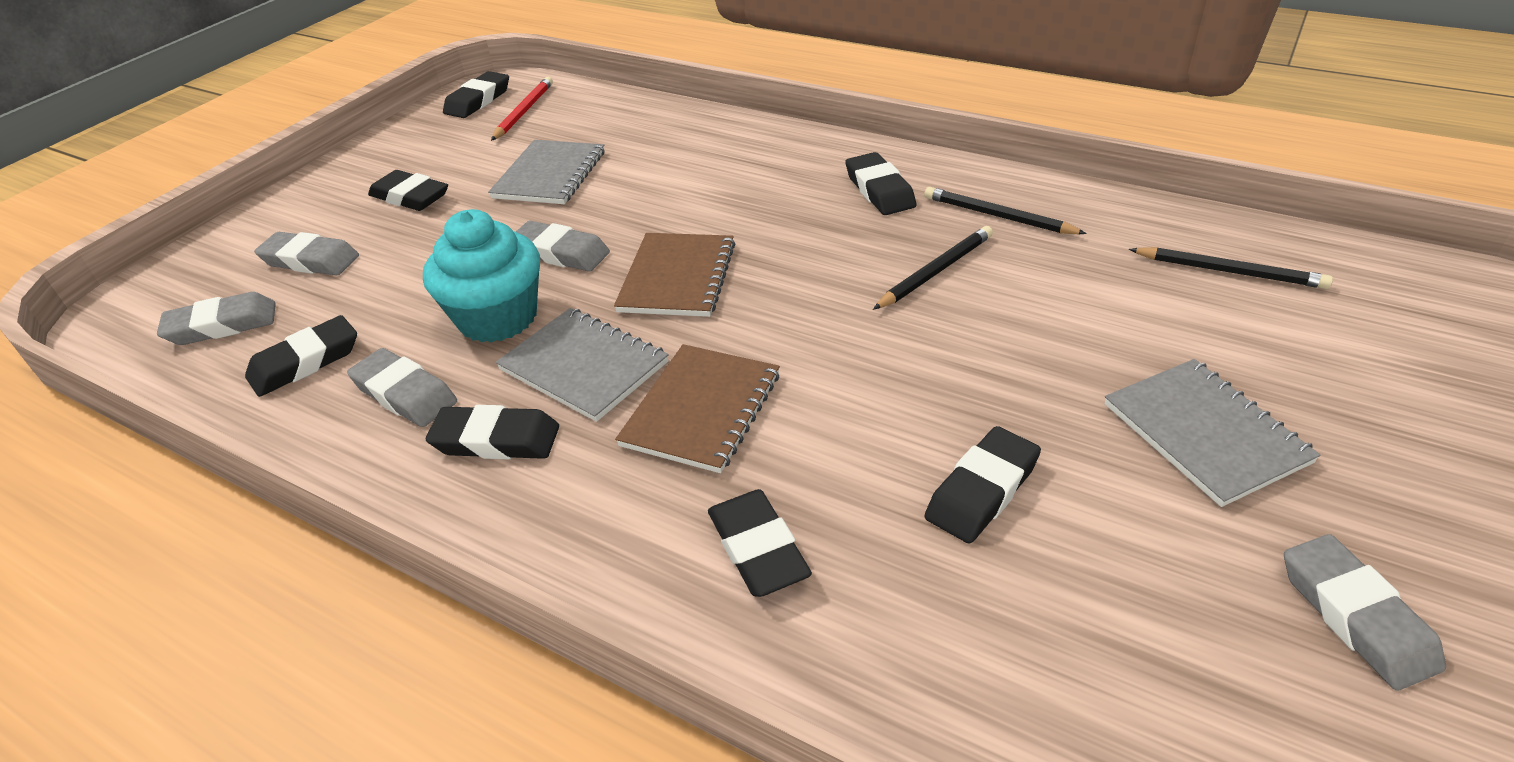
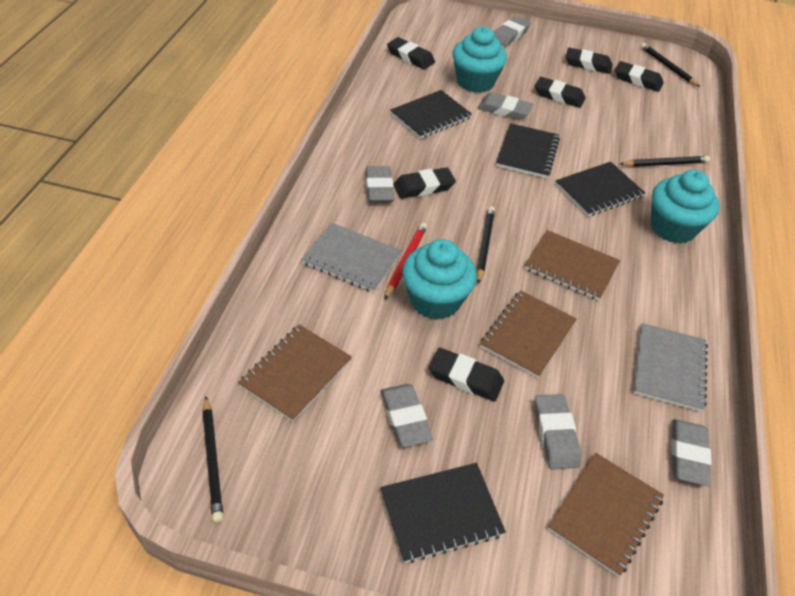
black eraser: 7 -> 6
black notebook: 0 -> 4
black pencil: 3 -> 4
brown notebook: 2 -> 4
grey eraser: 5 -> 6
grey notebook: 3 -> 2
turquoise cupcake: 1 -> 3

